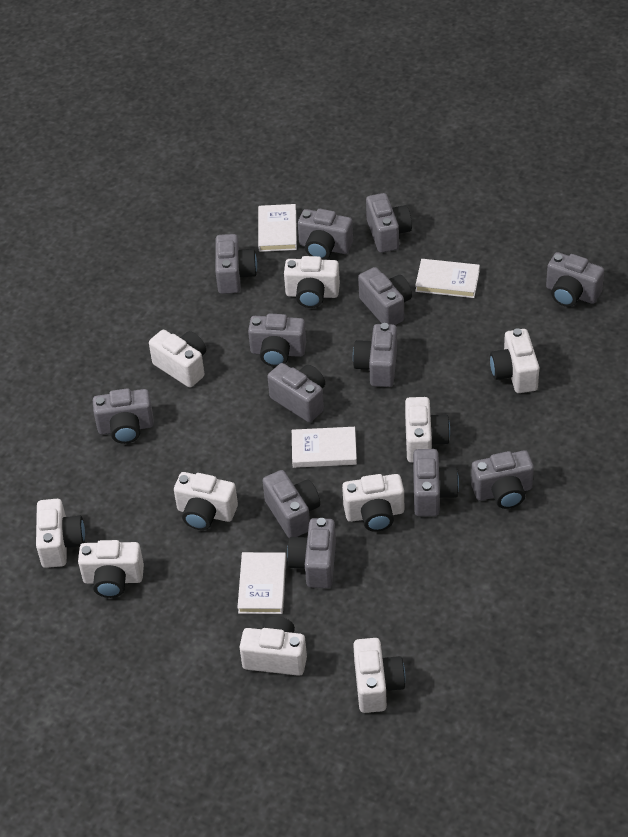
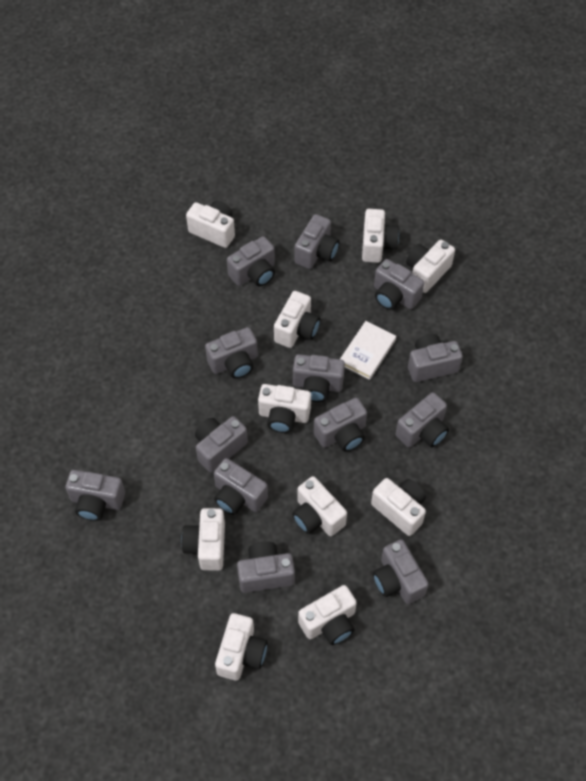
white book: 4 -> 1

